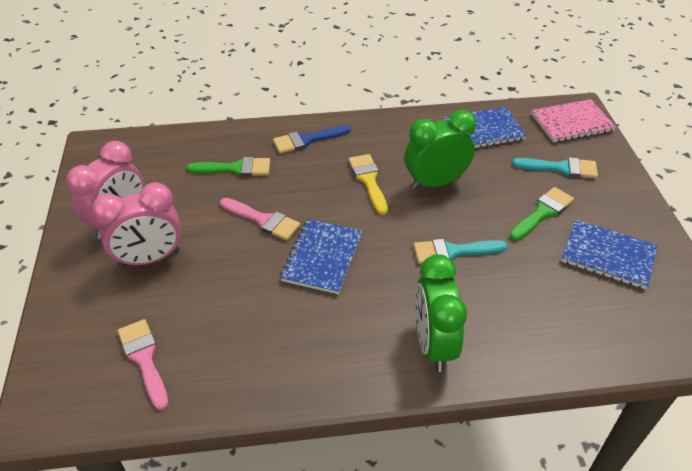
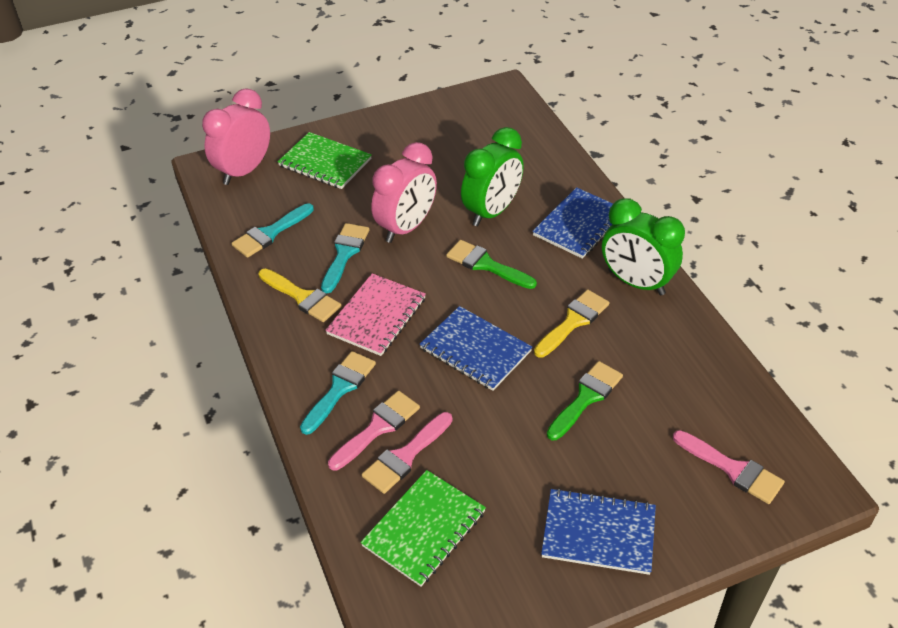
blue brush: 1 -> 0
green notebook: 0 -> 2
pink brush: 2 -> 3
turquoise brush: 2 -> 3
yellow brush: 1 -> 2

